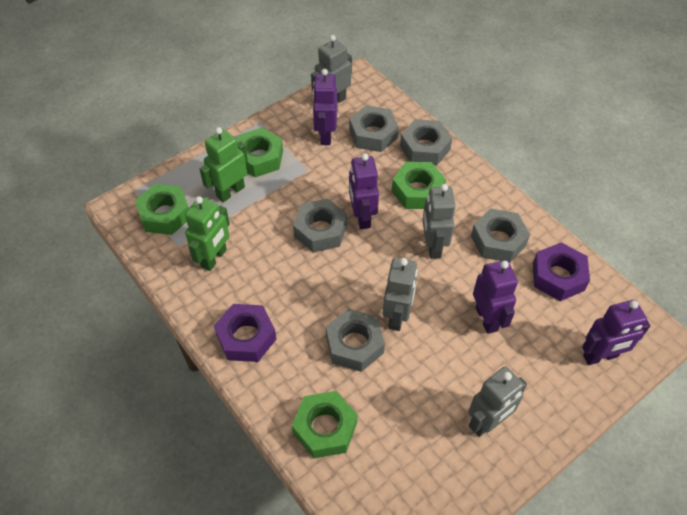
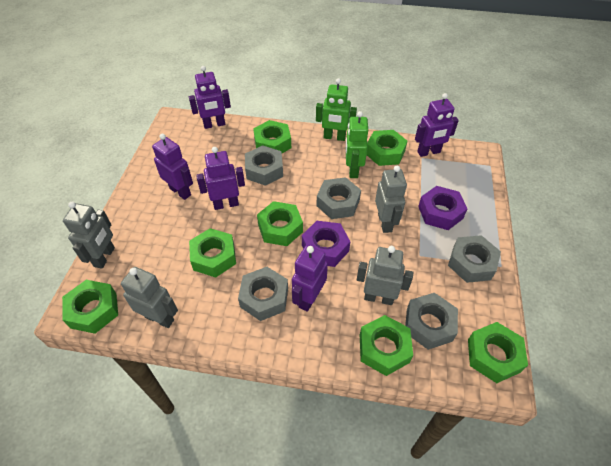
green nut: 4 -> 7
purple robot: 4 -> 5

